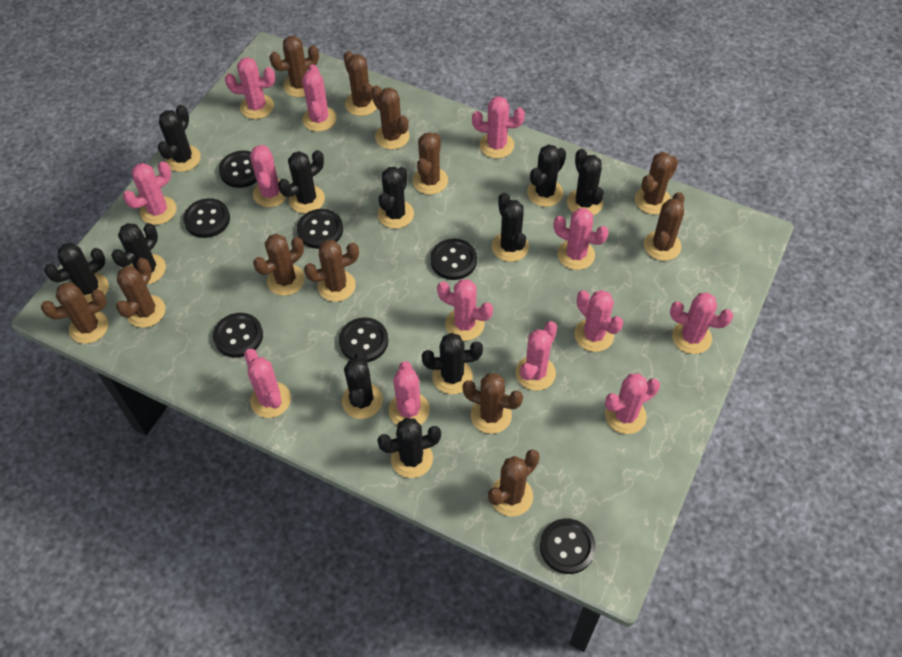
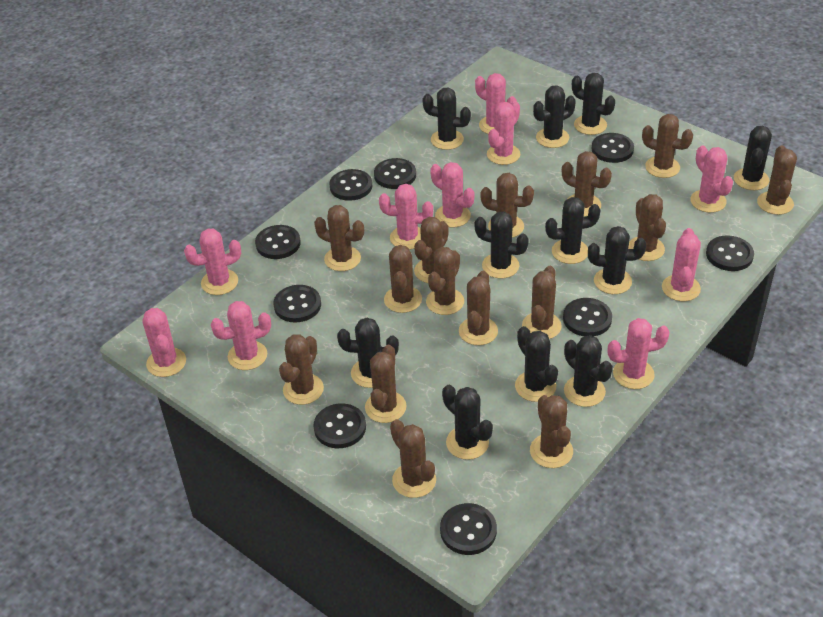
black button: 7 -> 9
brown cactus: 12 -> 15
pink cactus: 13 -> 10

